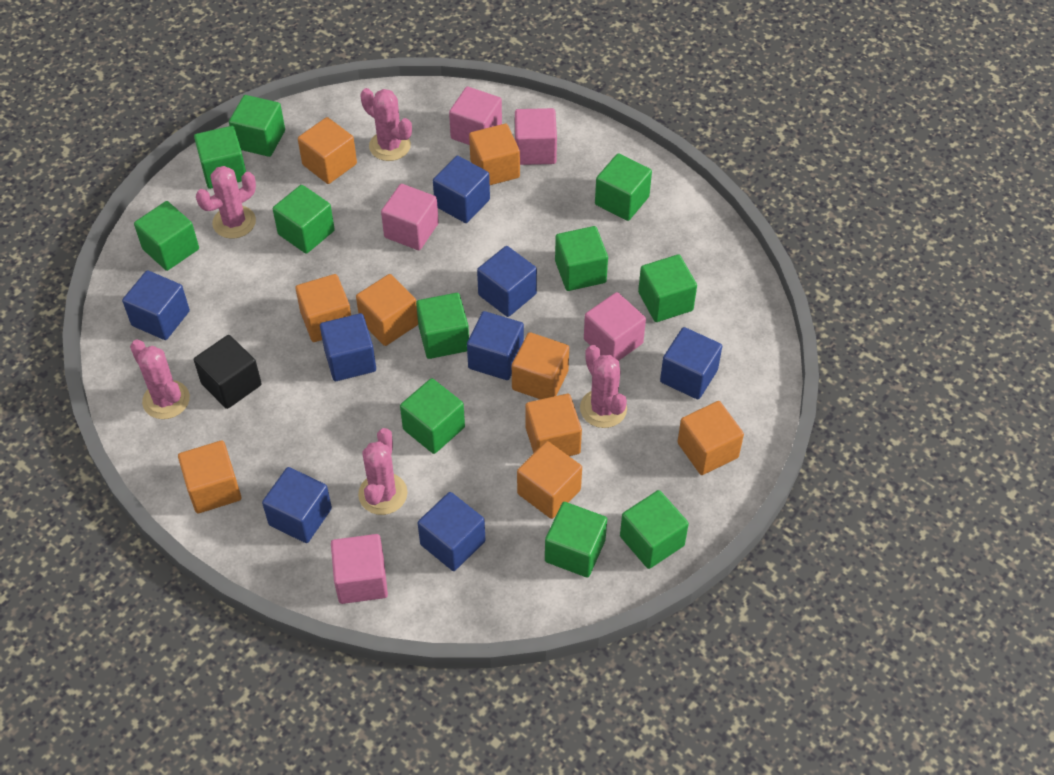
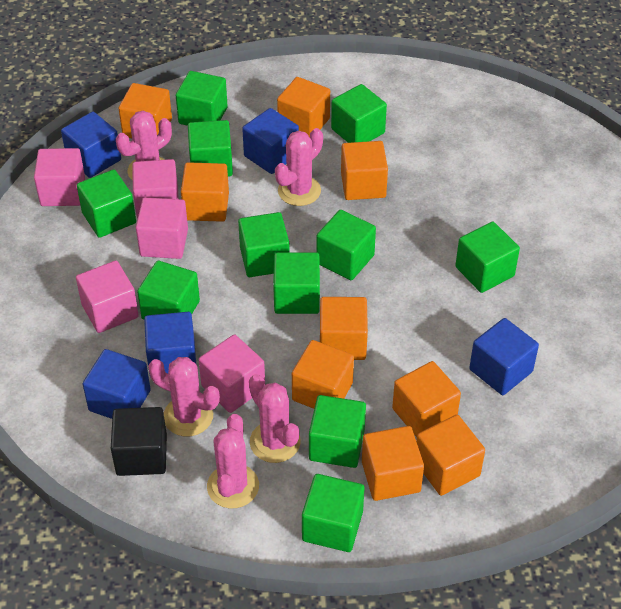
blue cube: 8 -> 5

